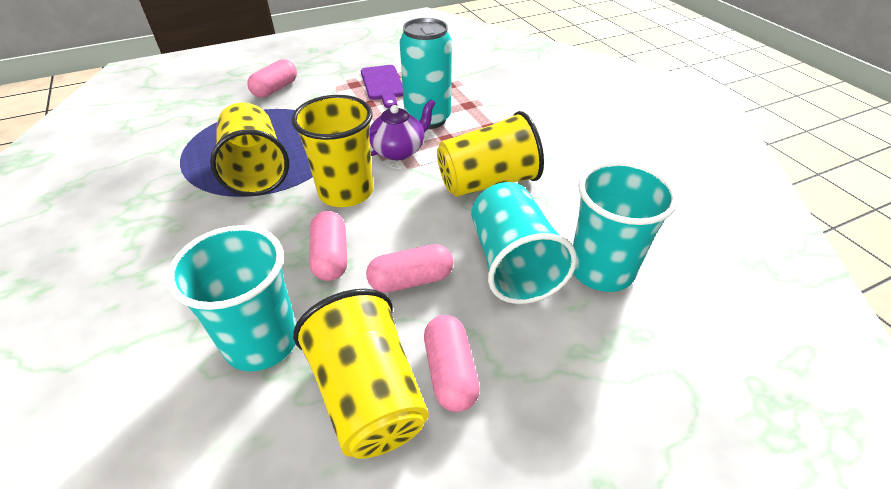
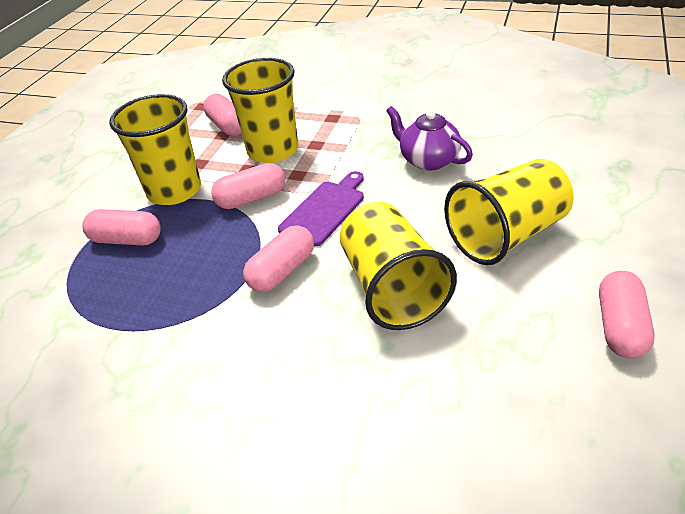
pink capsule: 4 -> 5
turquoise can: 1 -> 0
turquoise cup: 3 -> 0

